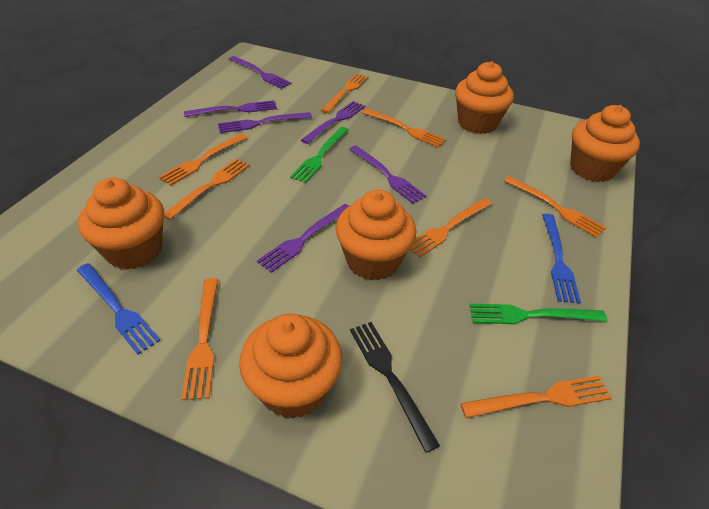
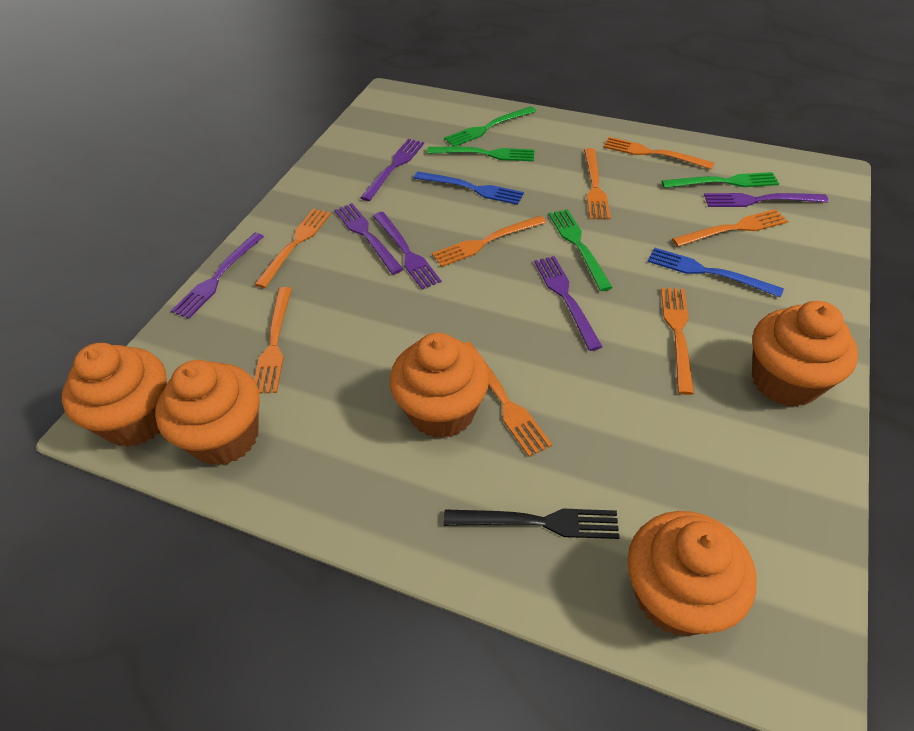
green fork: 2 -> 4

